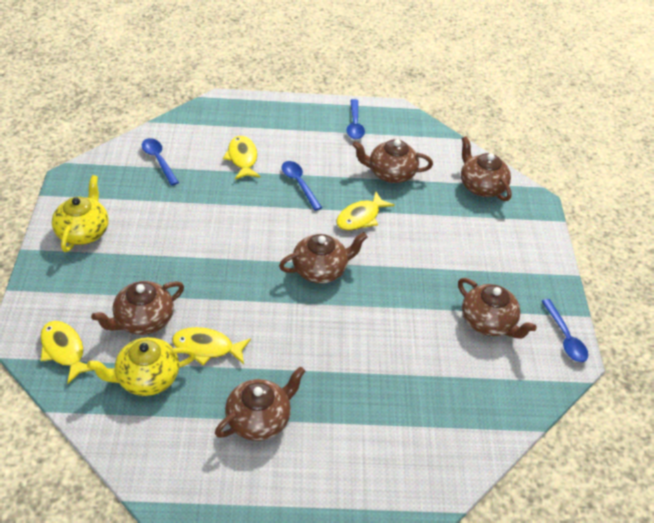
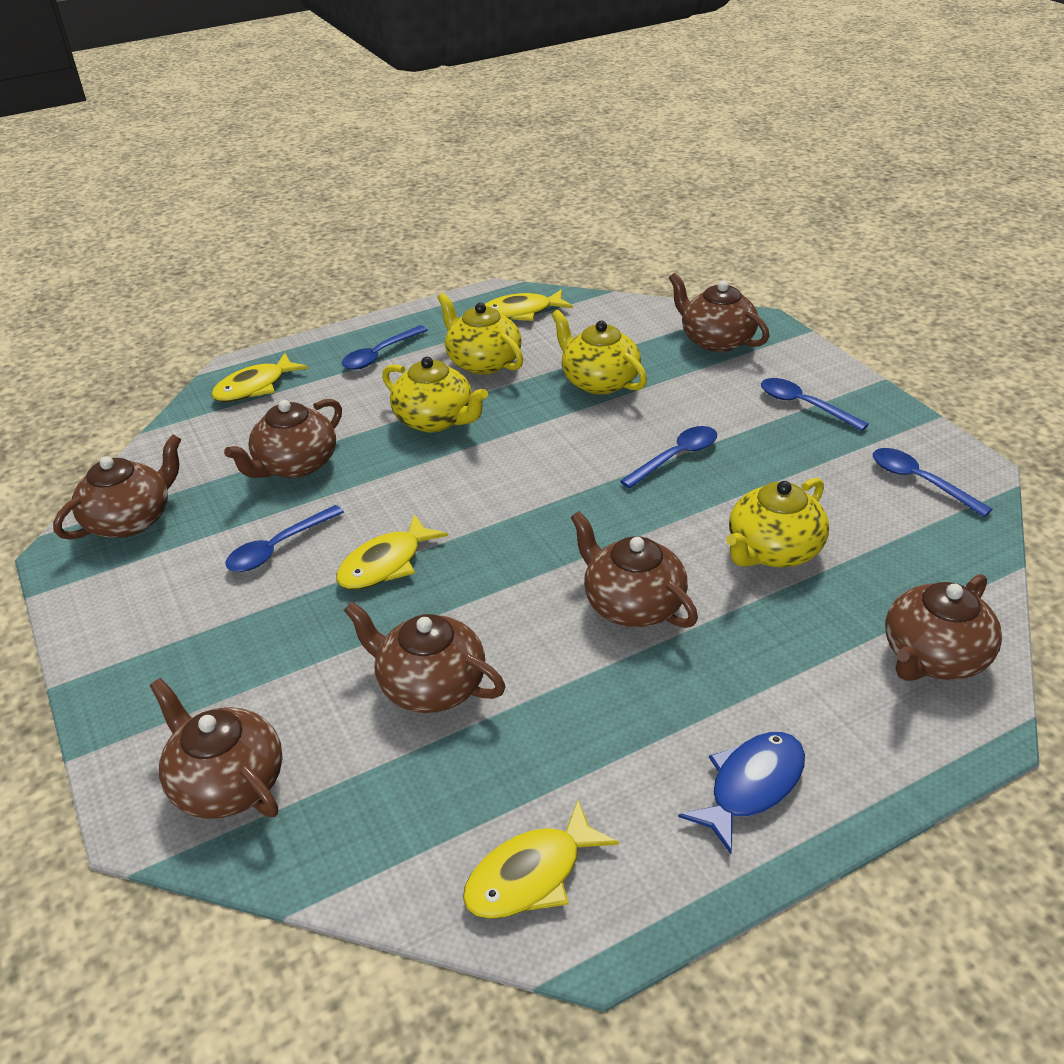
blue fish: 0 -> 1
blue spoon: 4 -> 5
brown teapot: 6 -> 7
yellow teapot: 2 -> 4

